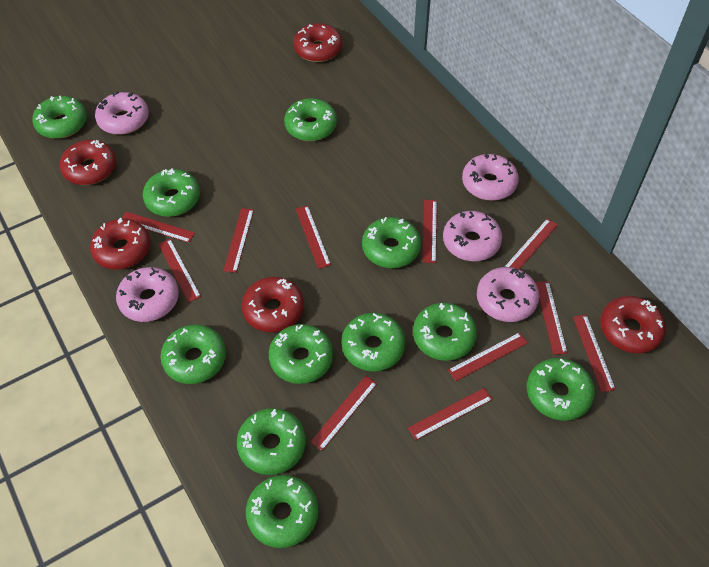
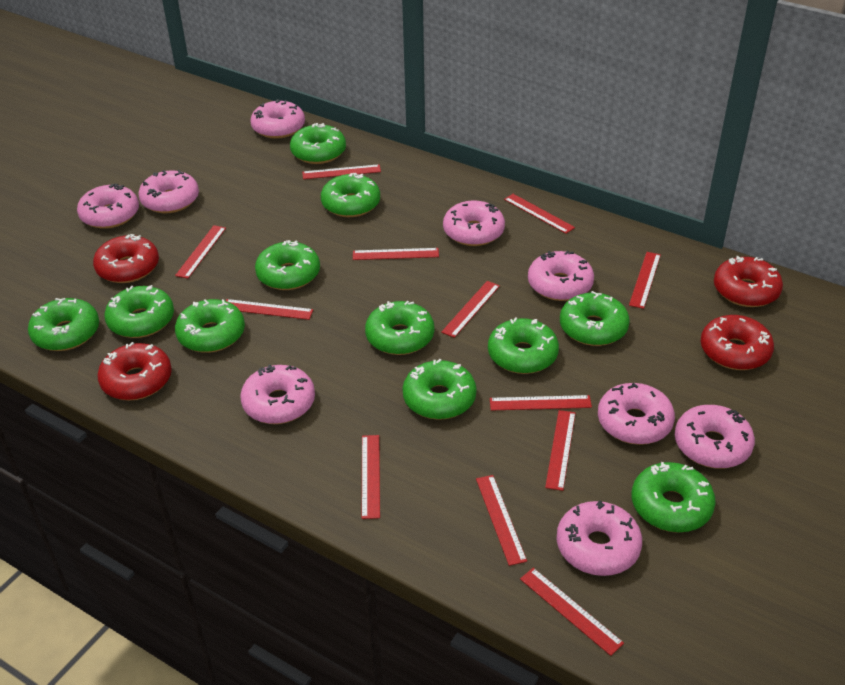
pink donut: 5 -> 9
red donut: 5 -> 4
red ruler: 11 -> 12

